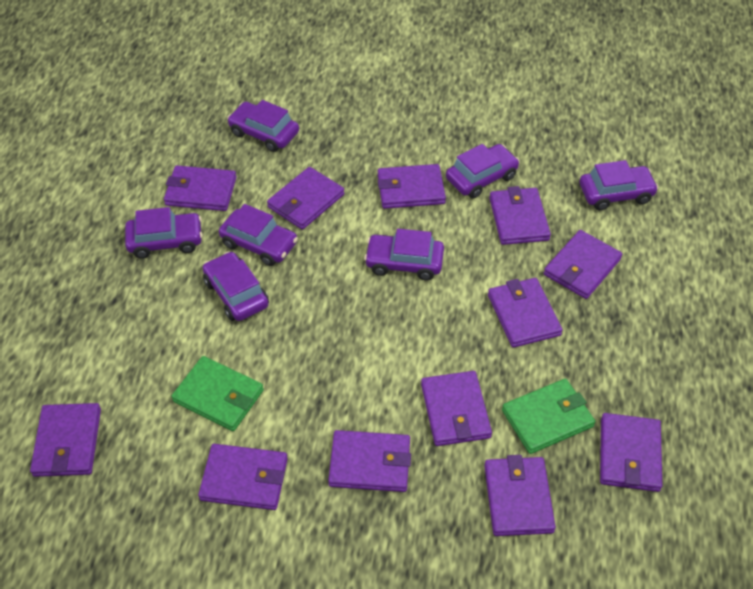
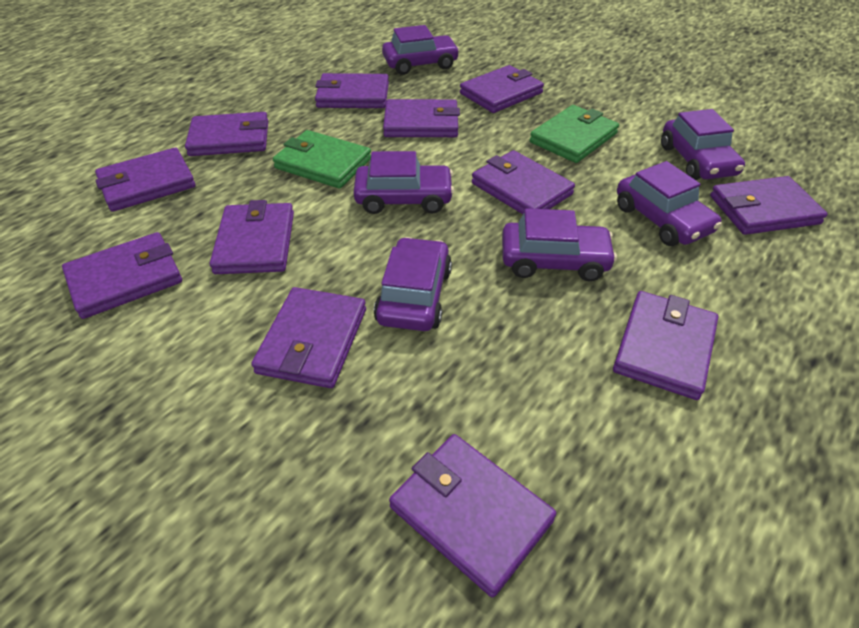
purple car: 7 -> 6

